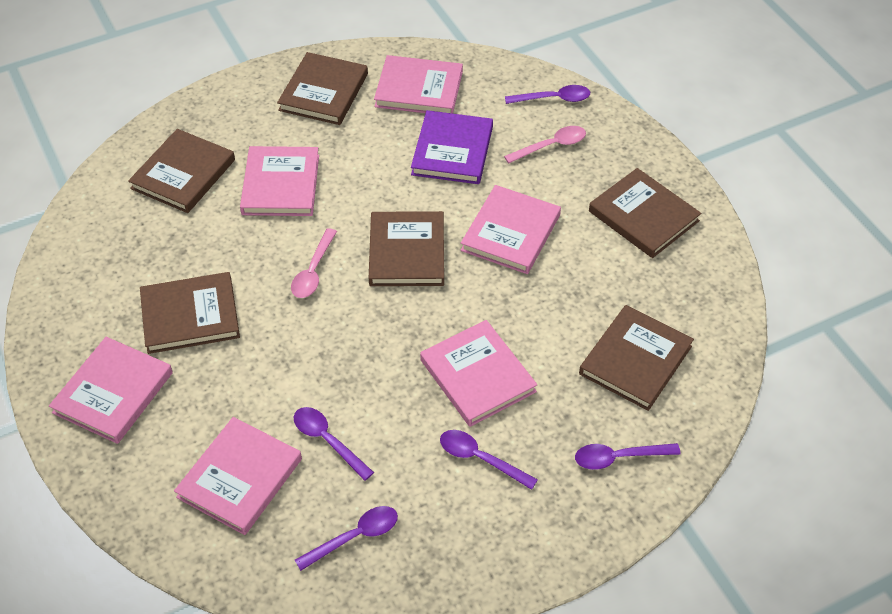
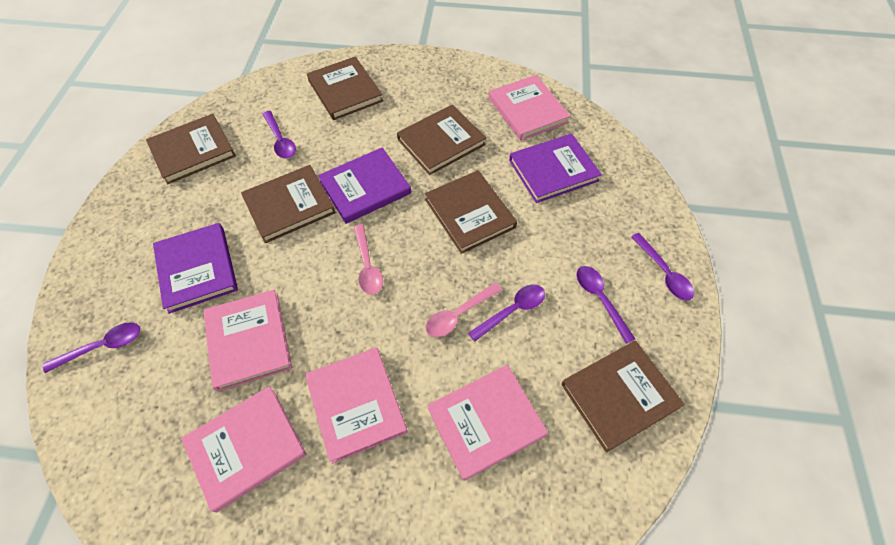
pink book: 6 -> 5
purple book: 1 -> 3

